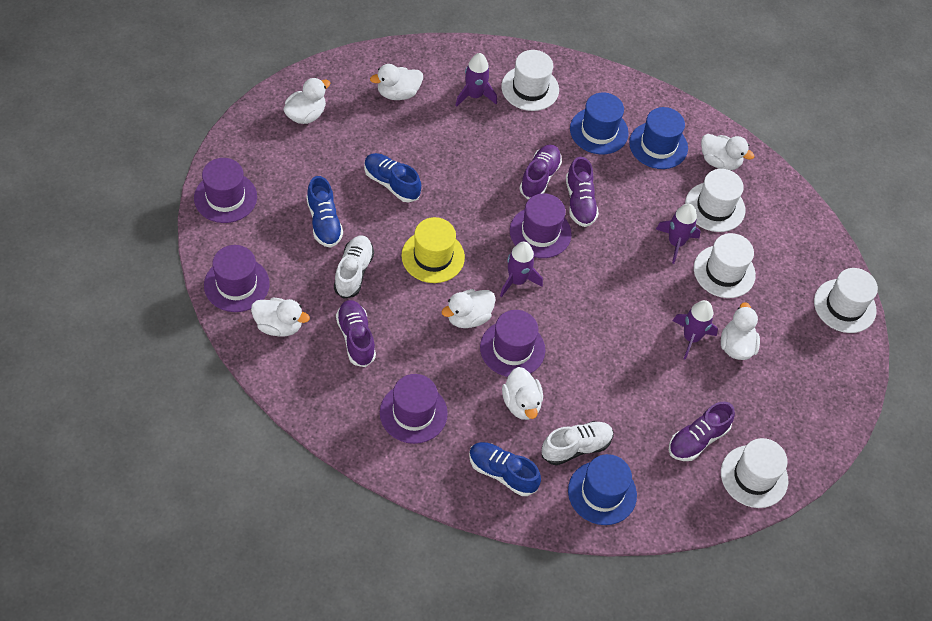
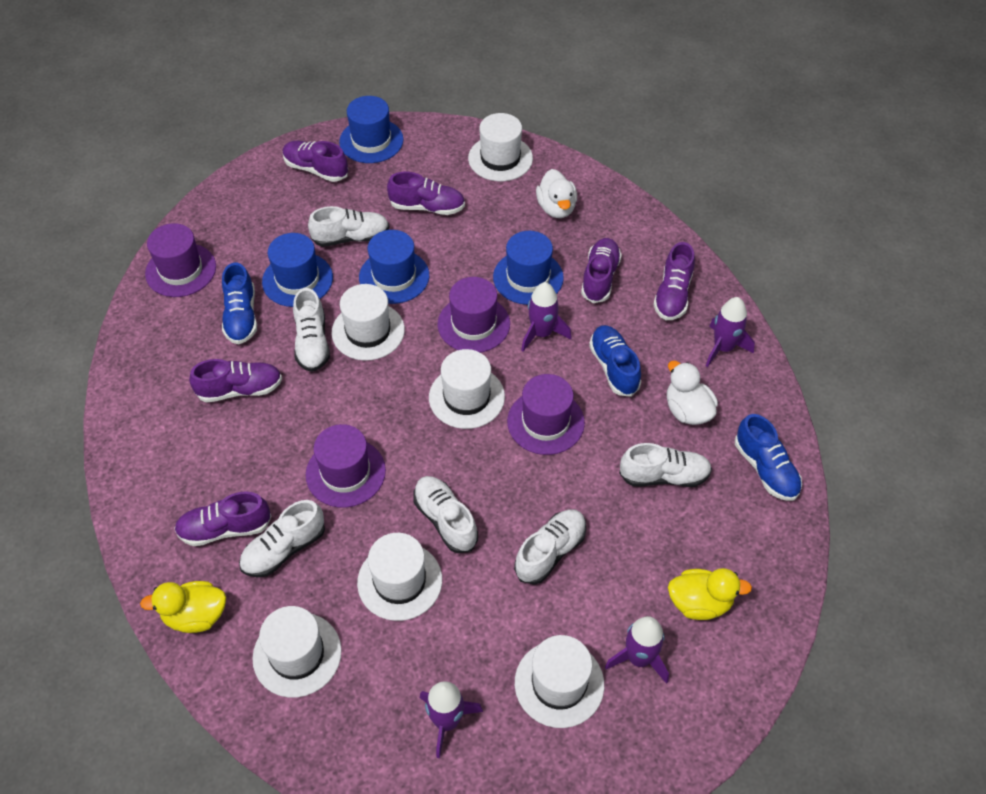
blue hat: 3 -> 4
purple hat: 5 -> 4
purple shoe: 4 -> 6
white duck: 7 -> 2
white hat: 5 -> 6
white shoe: 2 -> 6
yellow duck: 0 -> 2
yellow hat: 1 -> 0

